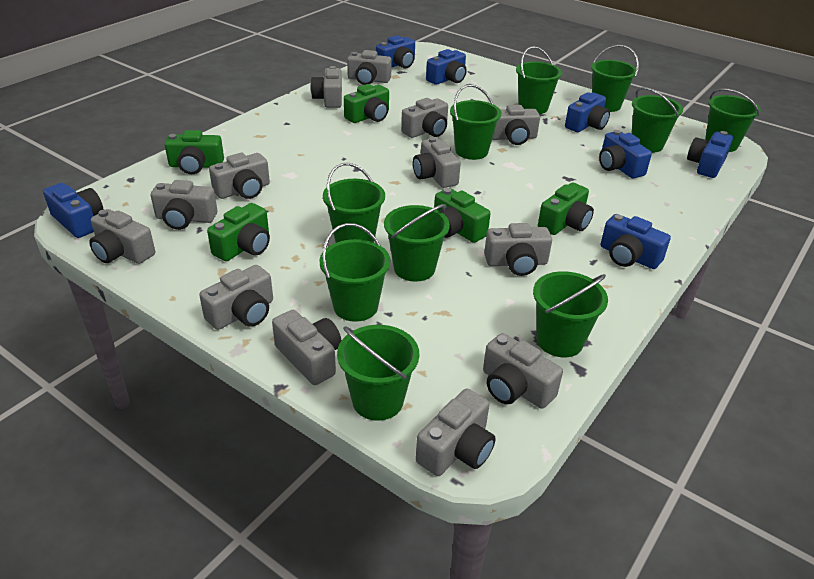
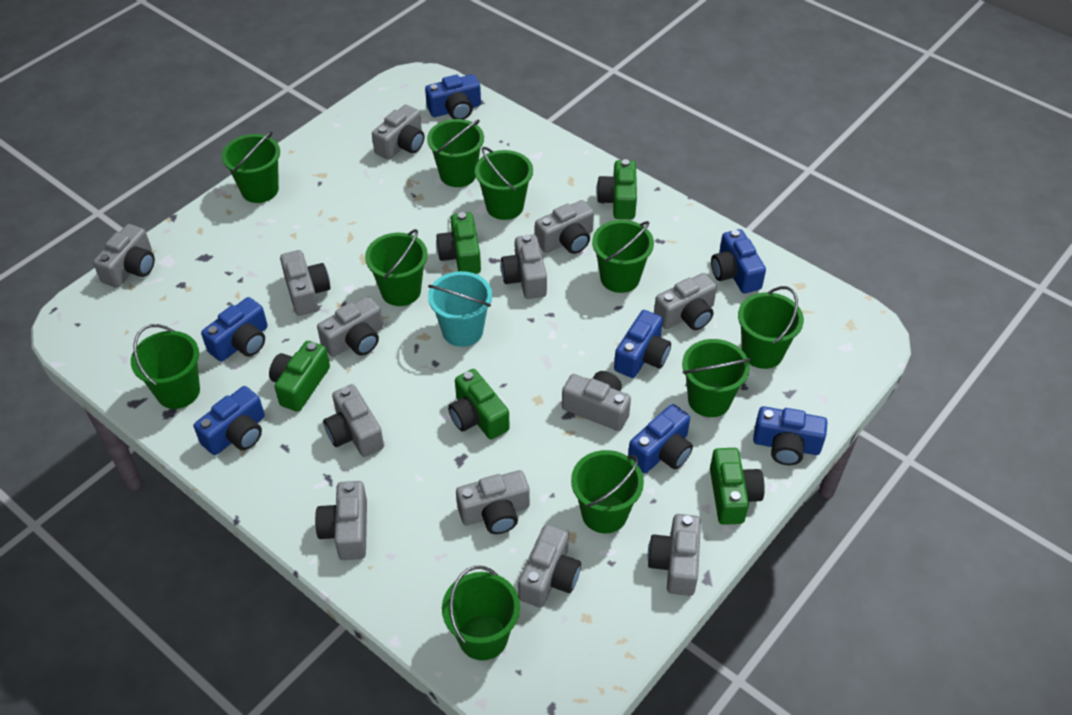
turquoise bucket: 0 -> 1

